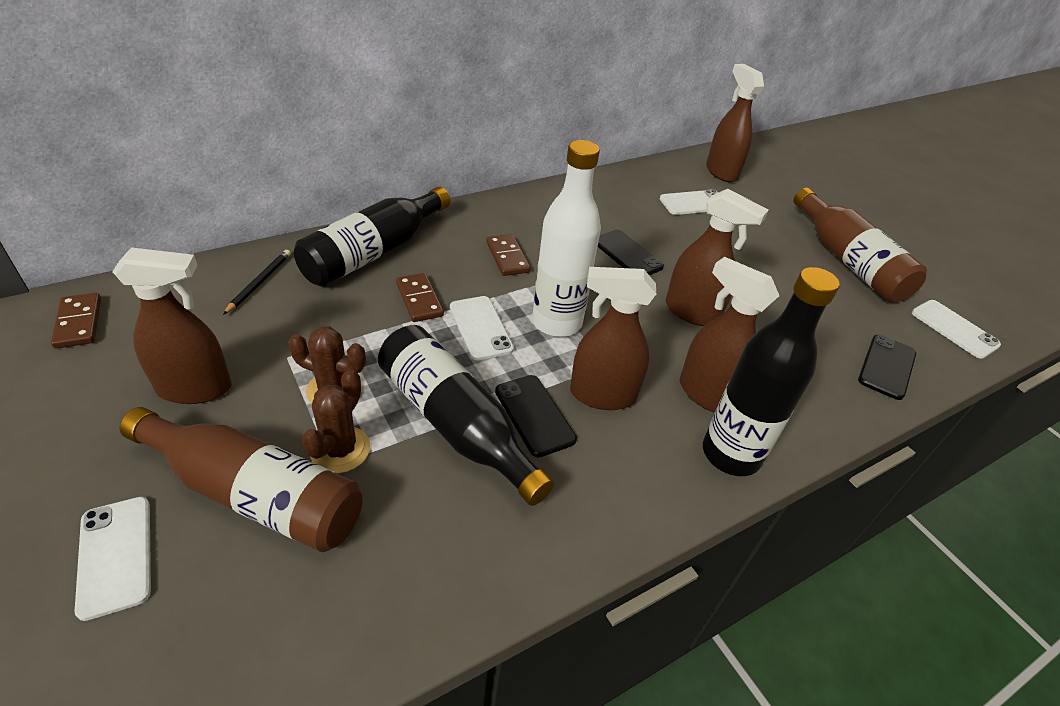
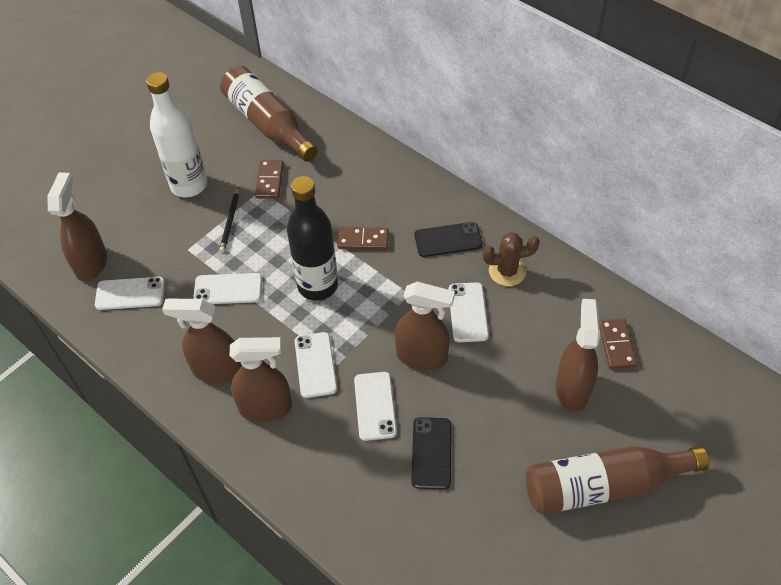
black bottle: 3 -> 1
black phone: 3 -> 2
brown cactus: 2 -> 1
white phone: 4 -> 5

